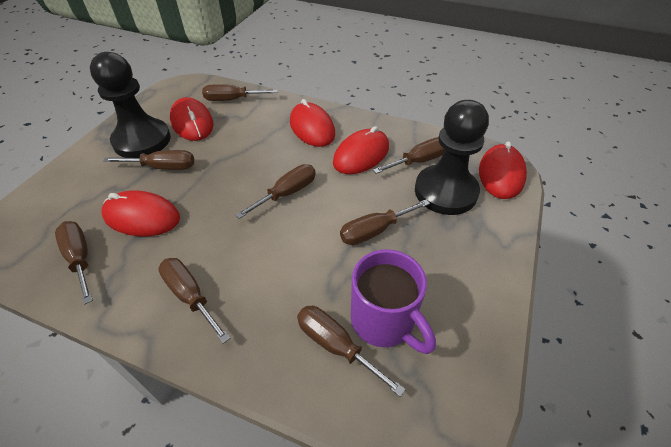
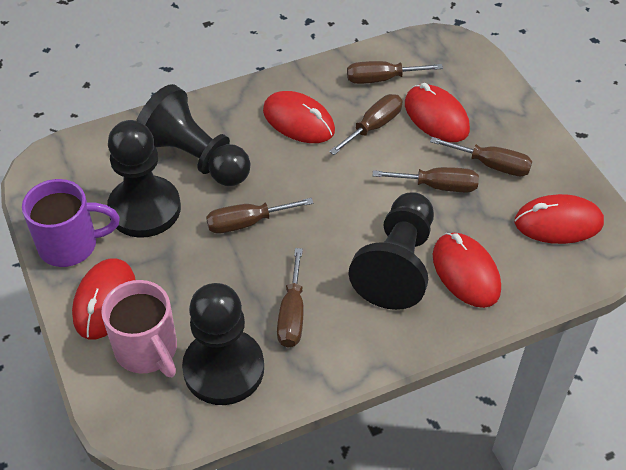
black pawn: 2 -> 4
brown screwdriver: 8 -> 6
pink mug: 0 -> 1

